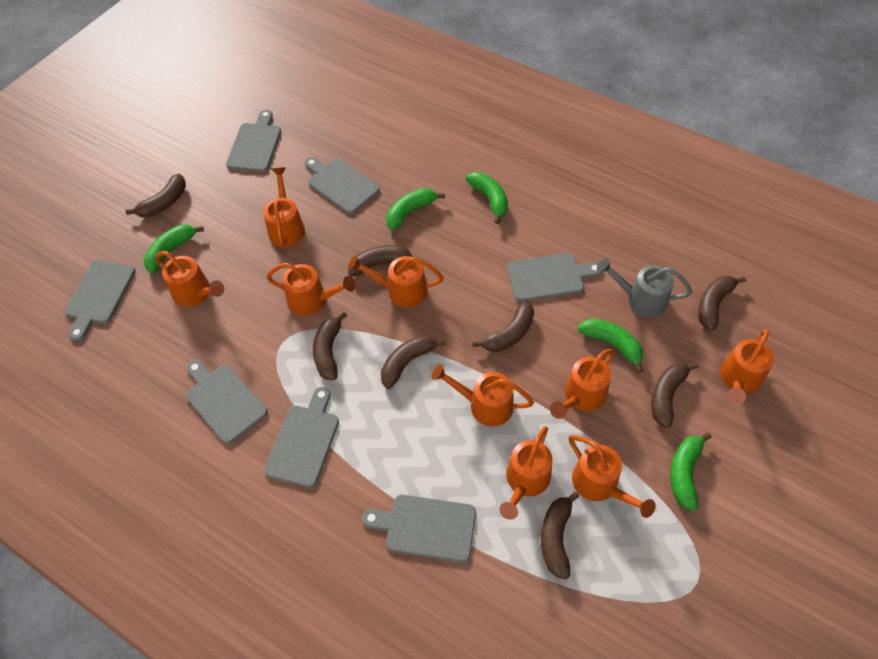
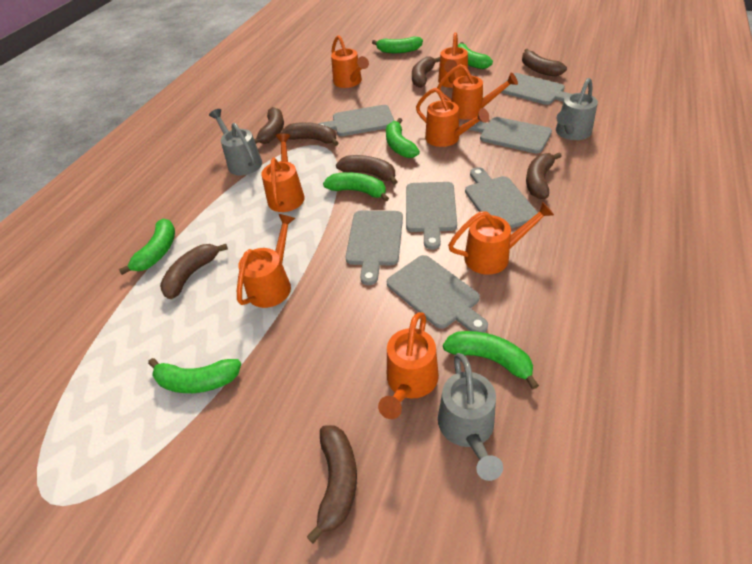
green banana: 5 -> 7
grey watering can: 1 -> 3
orange watering can: 9 -> 8

